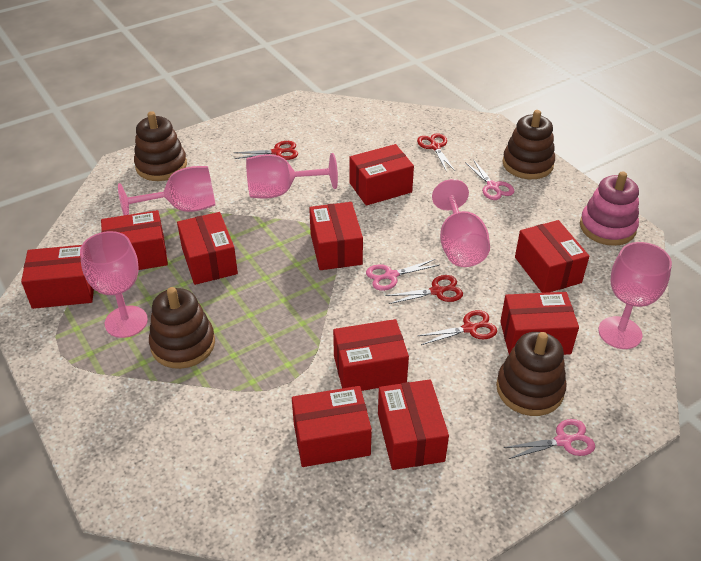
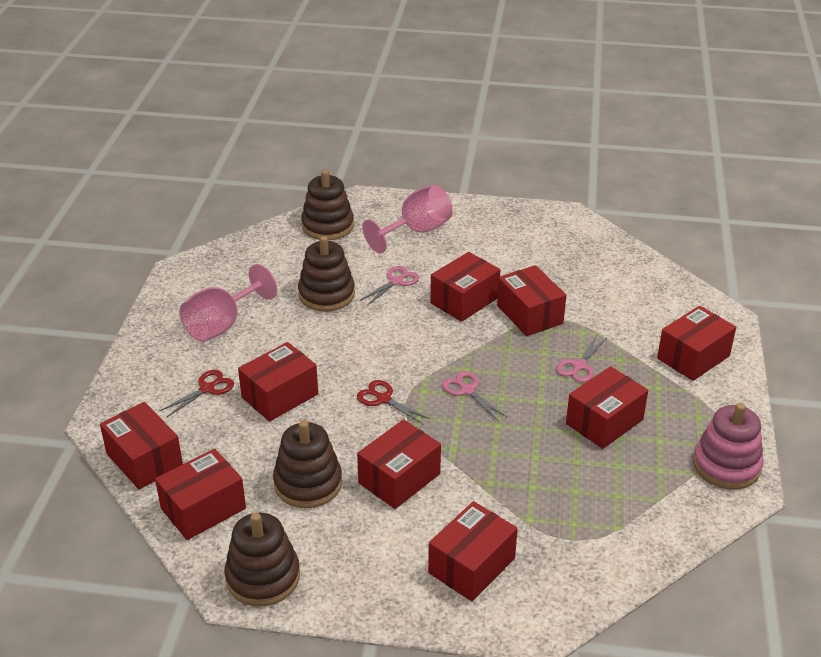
pink goblet: 5 -> 2
red box: 10 -> 9
red scissors: 4 -> 2

